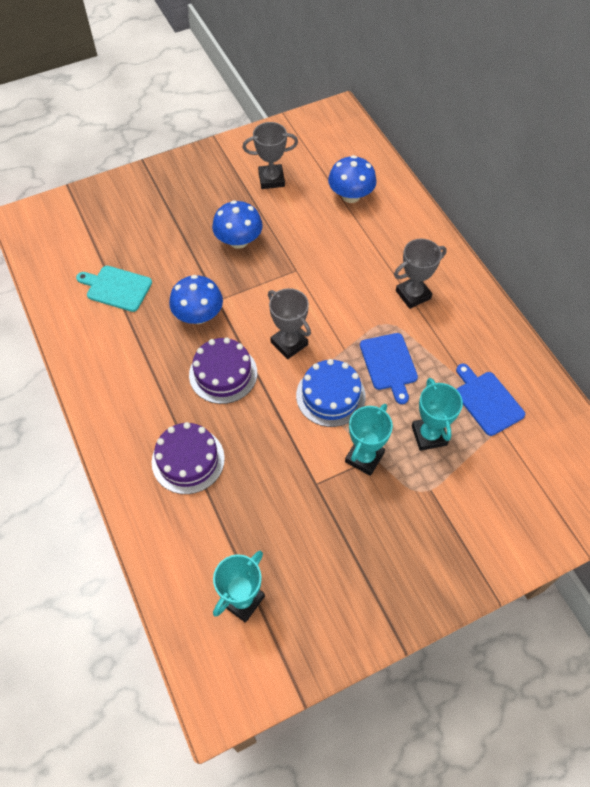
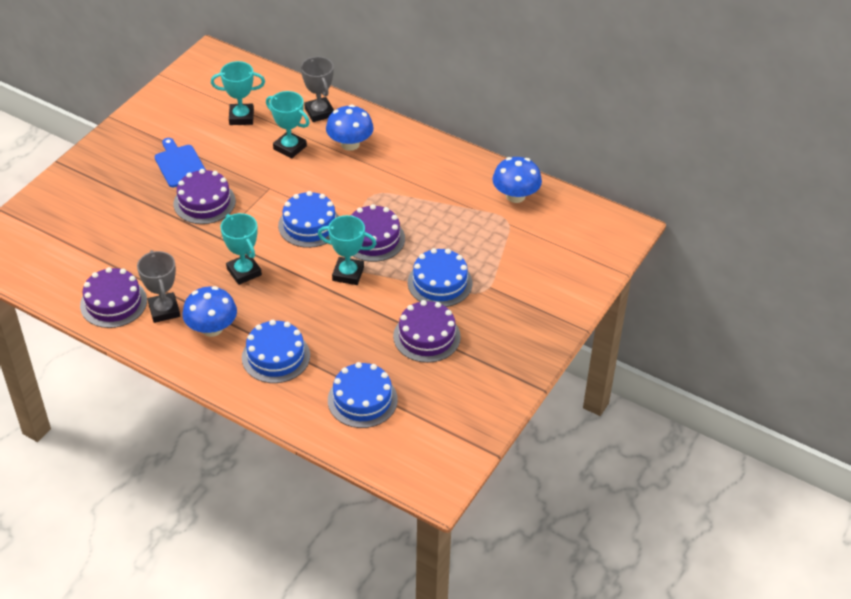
blue cake: 1 -> 4
blue cutting board: 2 -> 1
grey trophy: 3 -> 2
purple cake: 2 -> 4
turquoise cutting board: 1 -> 0
turquoise trophy: 3 -> 4

